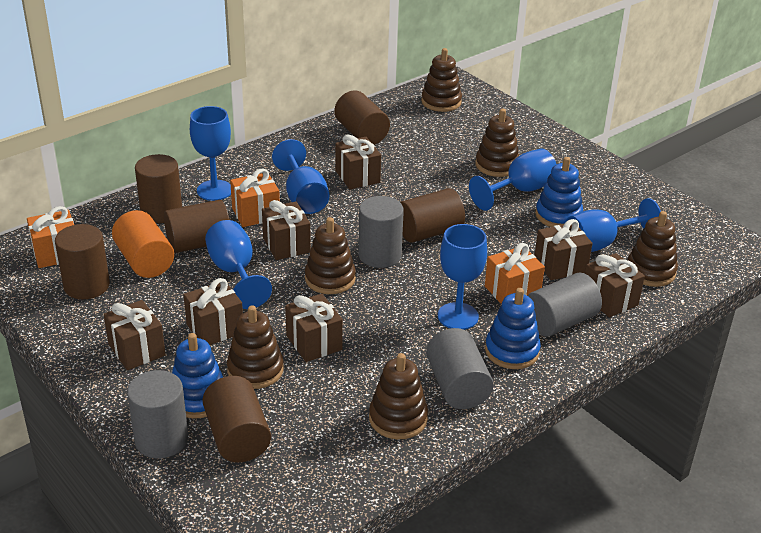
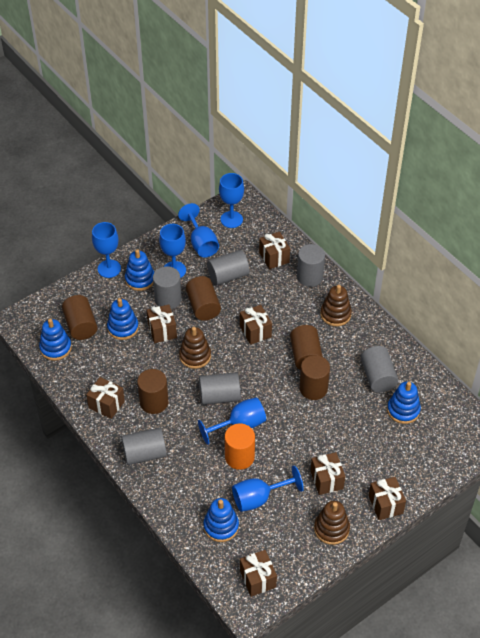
blue stacking toy: 3 -> 5
brown cylinder: 6 -> 5
brown stacking toy: 6 -> 3
grey cylinder: 4 -> 6
orange gift: 3 -> 0

